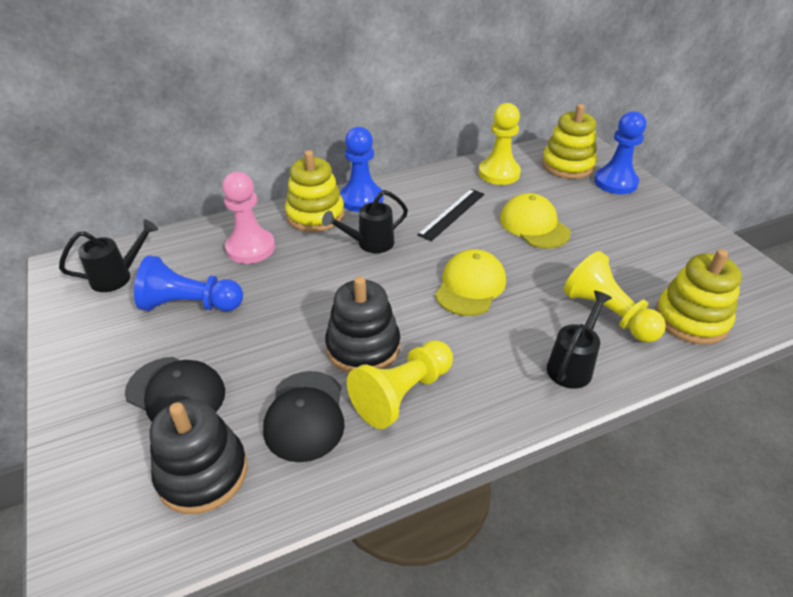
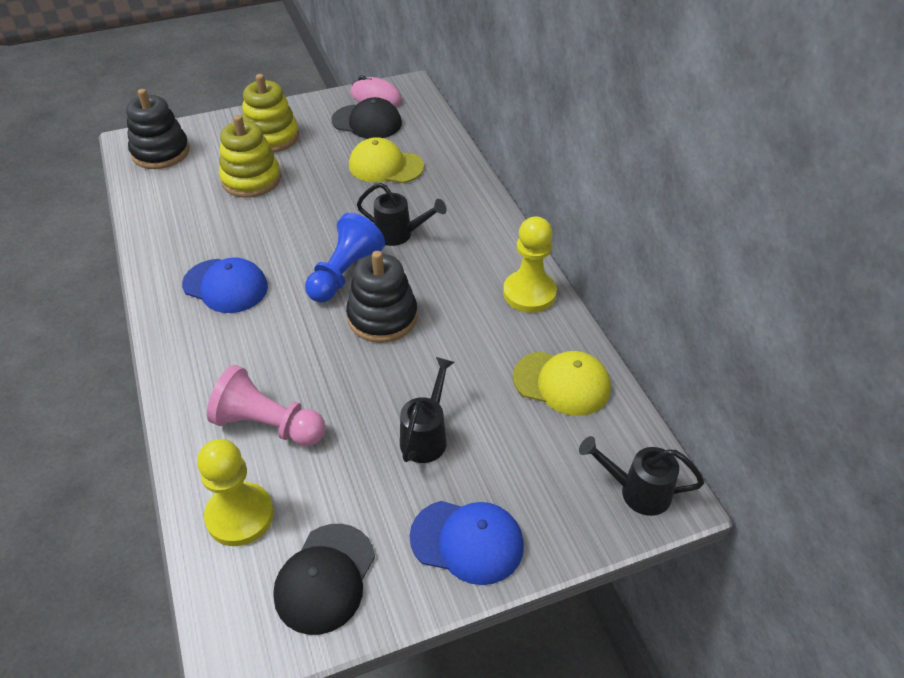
black ruler: 1 -> 0
blue cap: 0 -> 2
blue pawn: 3 -> 1
pink mouse: 0 -> 1
yellow pawn: 3 -> 2
yellow stacking toy: 3 -> 2

